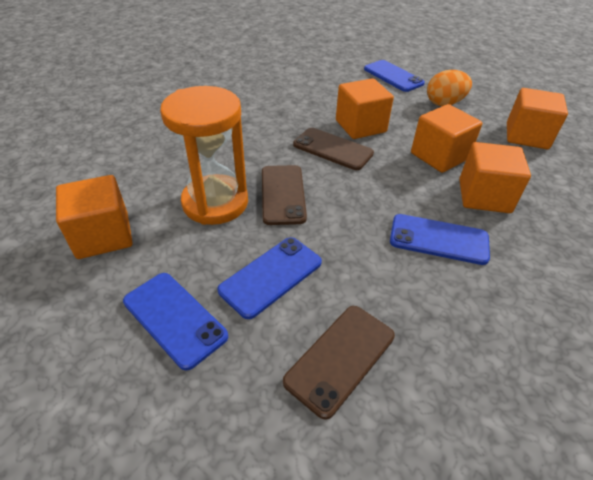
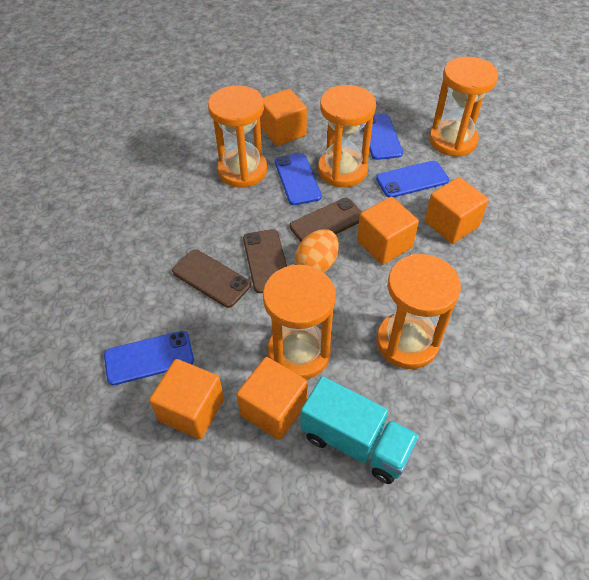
orange hourglass: 1 -> 5
turquoise truck: 0 -> 1

